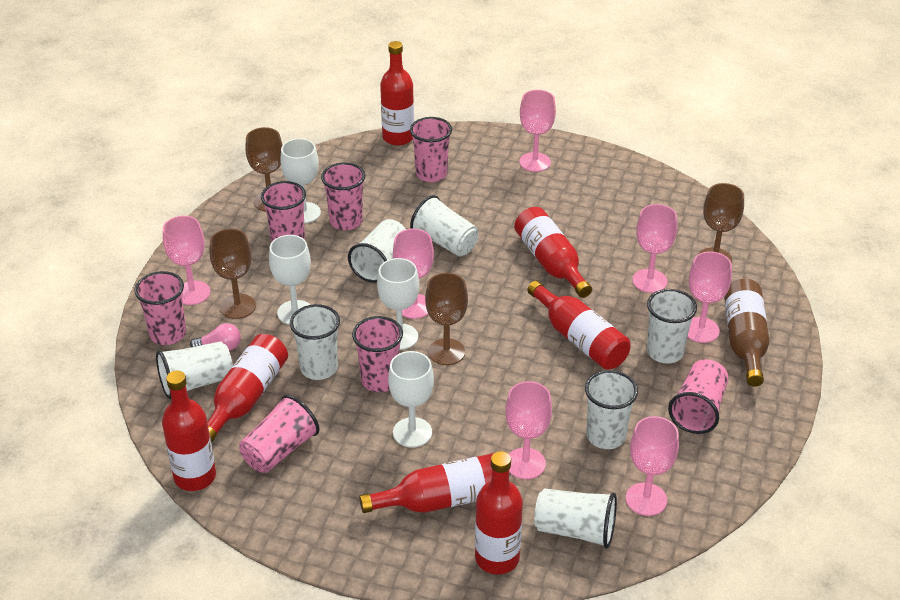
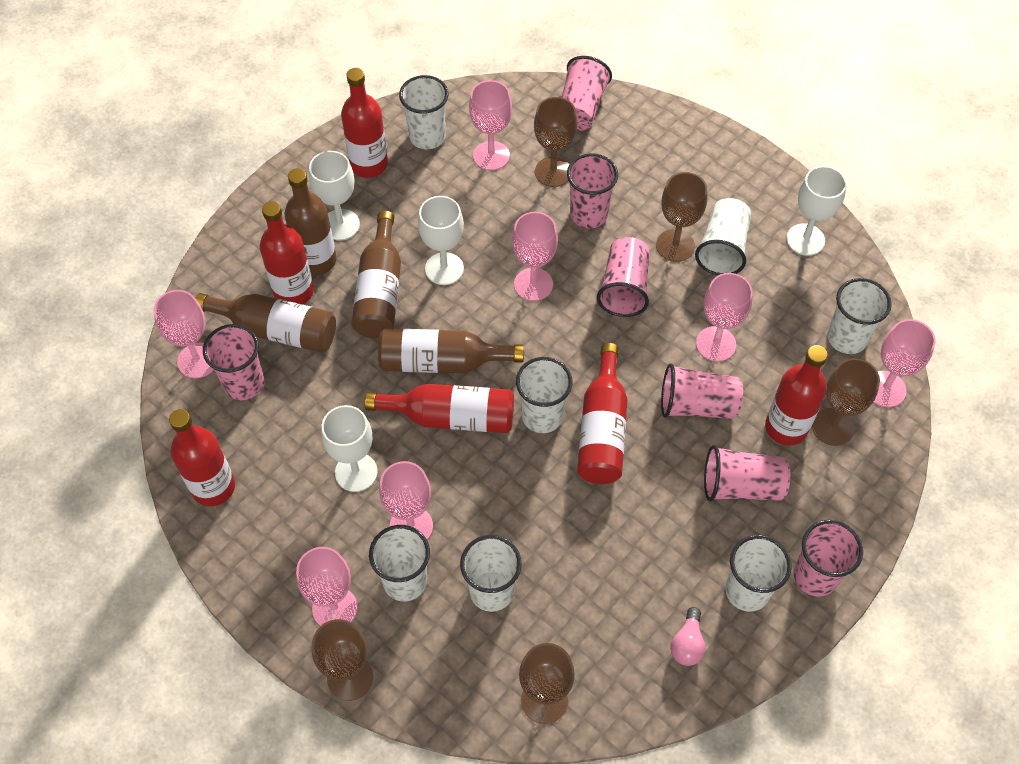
brown bottle: 1 -> 4
brown goblet: 4 -> 5
red bottle: 7 -> 6

